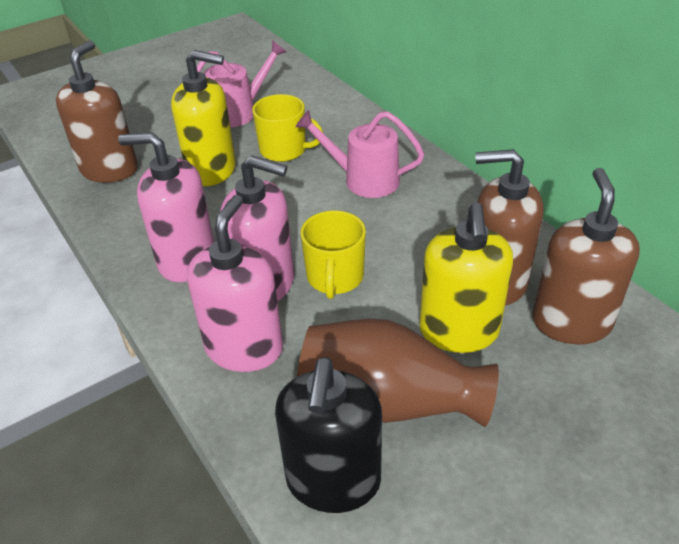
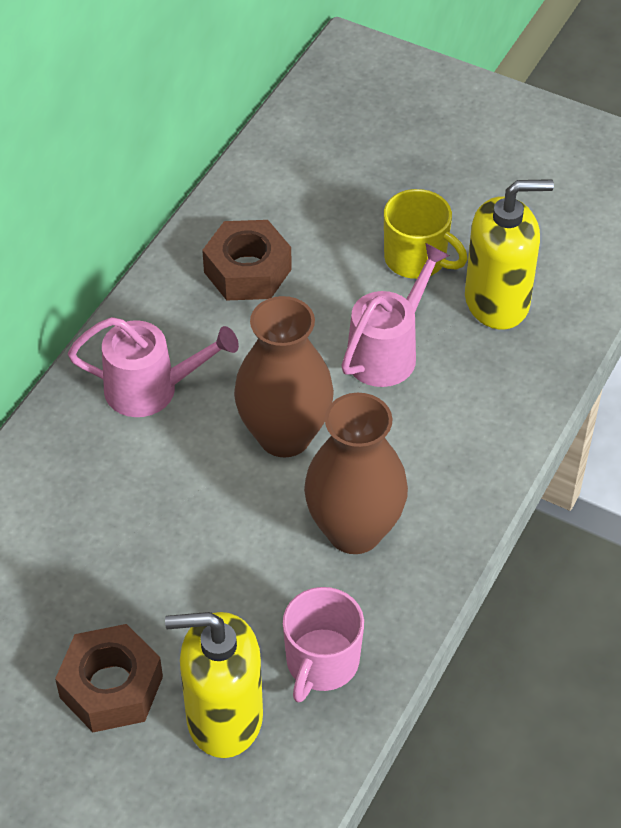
black soap dispenser: 1 -> 0
brown nut: 0 -> 2
brown soap dispenser: 3 -> 0
brown vase: 1 -> 2
pink mug: 0 -> 1
pink soap dispenser: 3 -> 0
yellow mug: 2 -> 1

